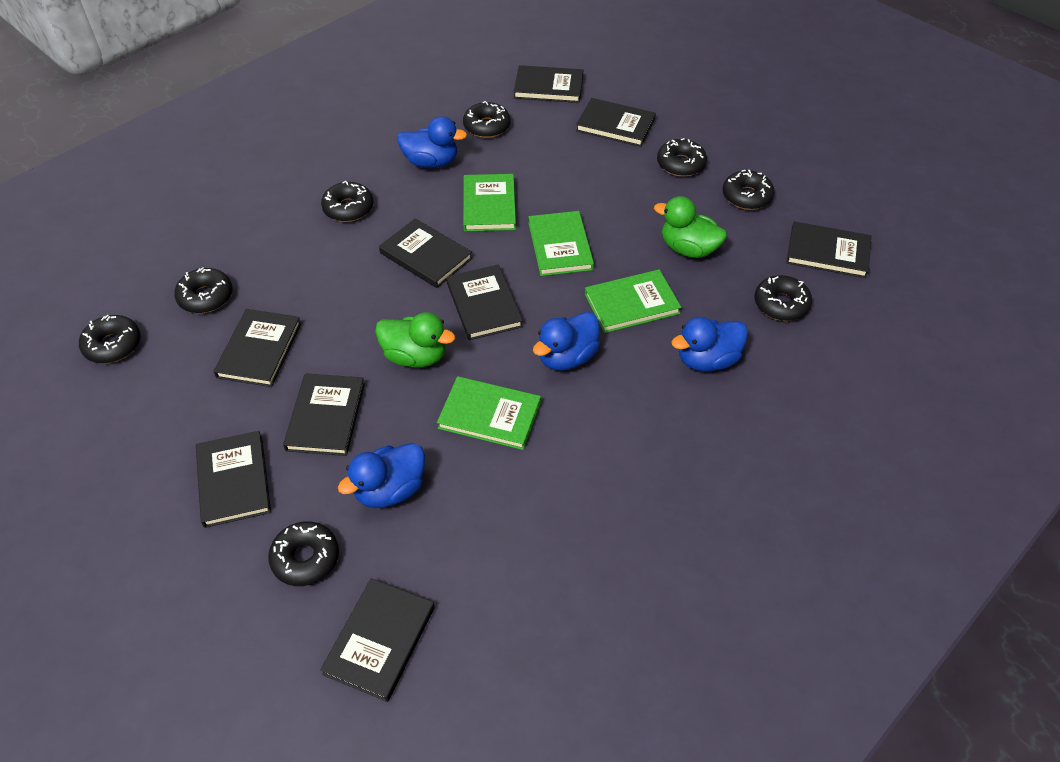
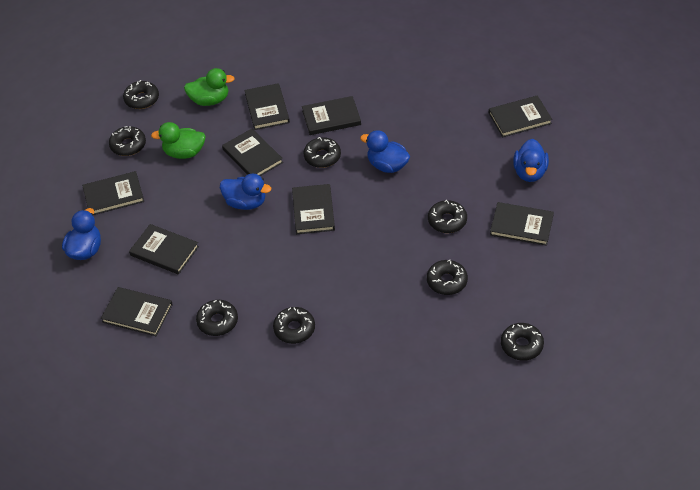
green book: 4 -> 0

